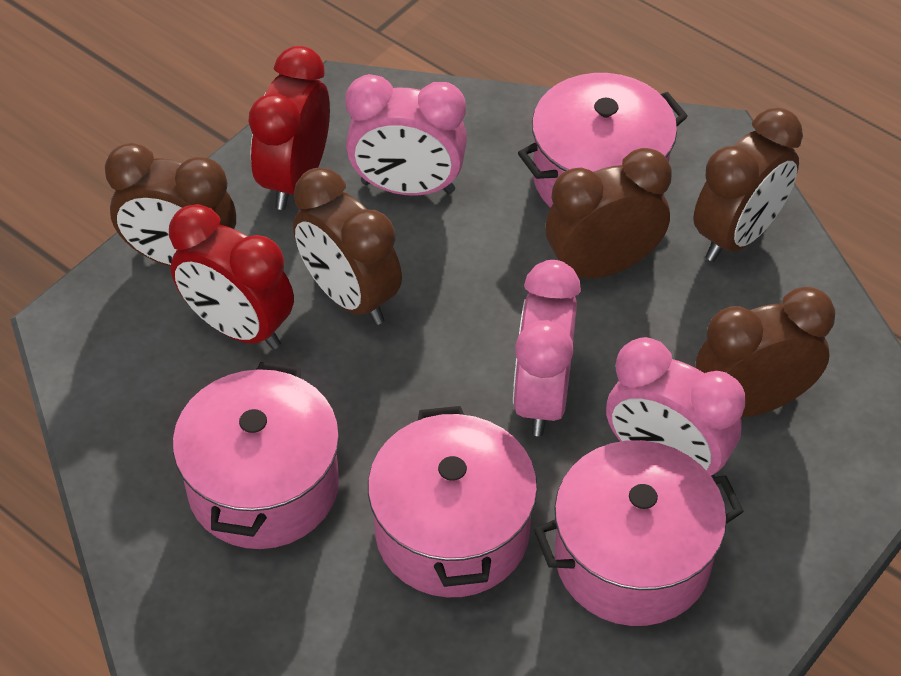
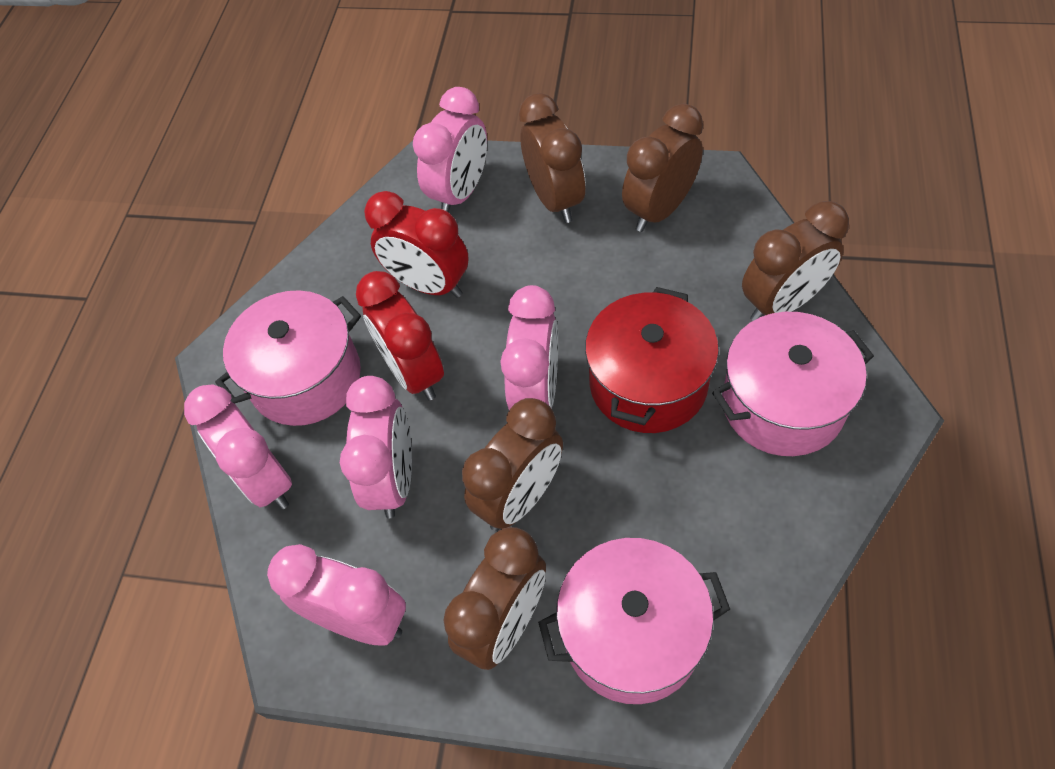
pink clock: 3 -> 5
pink pot: 4 -> 3
red pot: 0 -> 1

